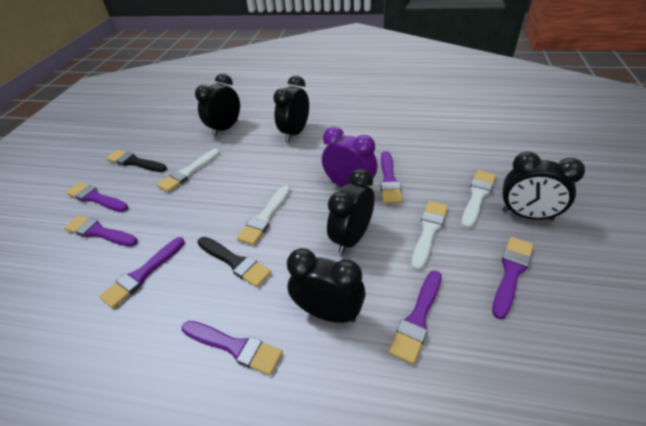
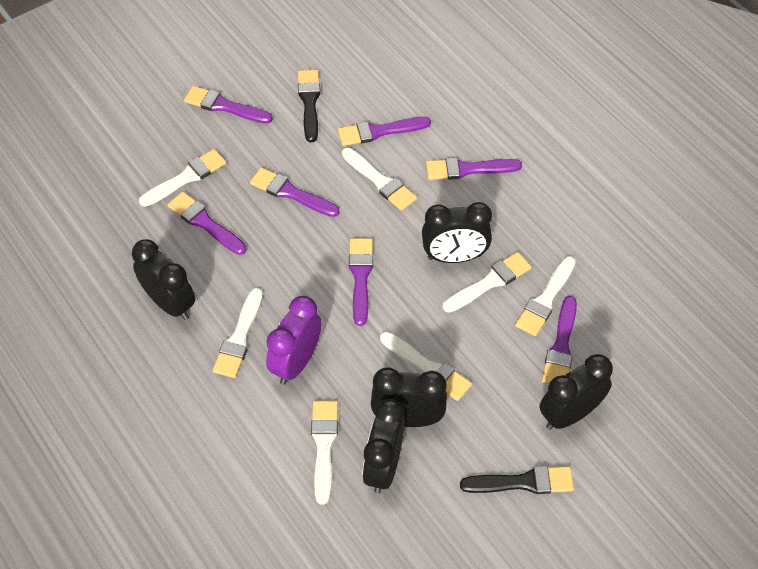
white brush: 4 -> 7

